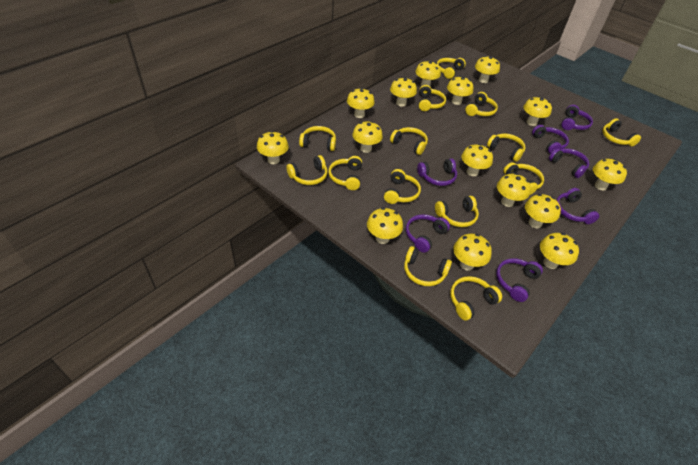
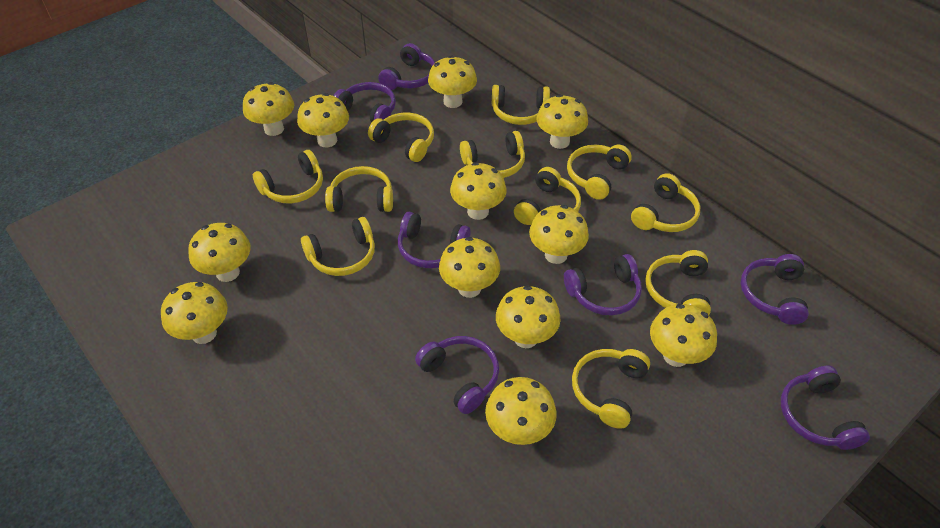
yellow headphones: 14 -> 11
yellow mushroom: 15 -> 12

